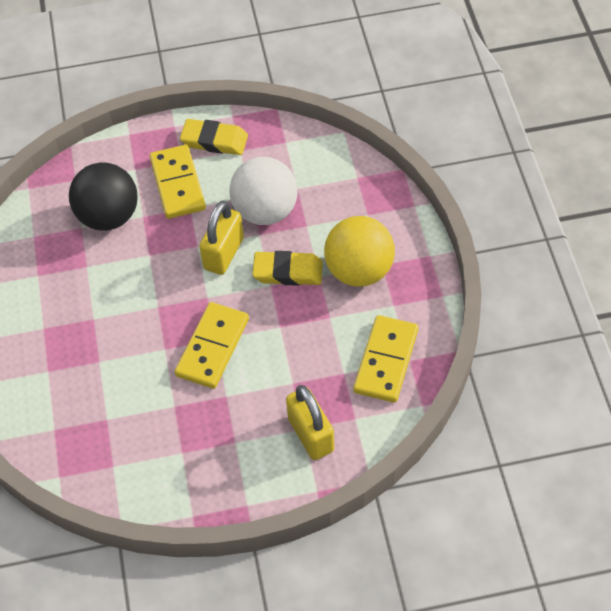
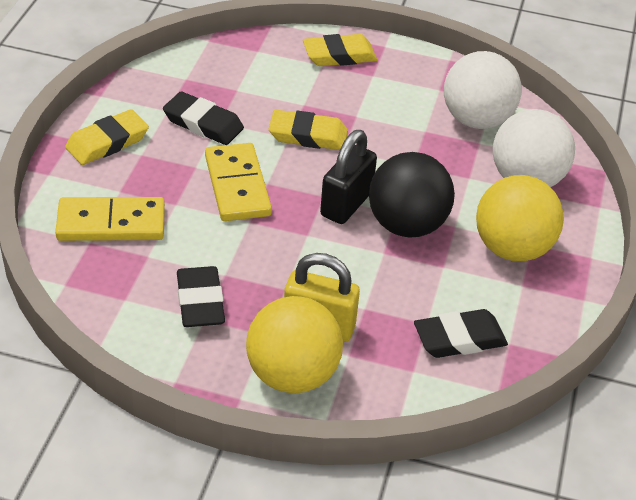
black eraser: 0 -> 3
black padlock: 0 -> 1
white ball: 1 -> 2
yellow ball: 1 -> 2
yellow domino: 3 -> 2
yellow eraser: 2 -> 3
yellow padlock: 2 -> 1

